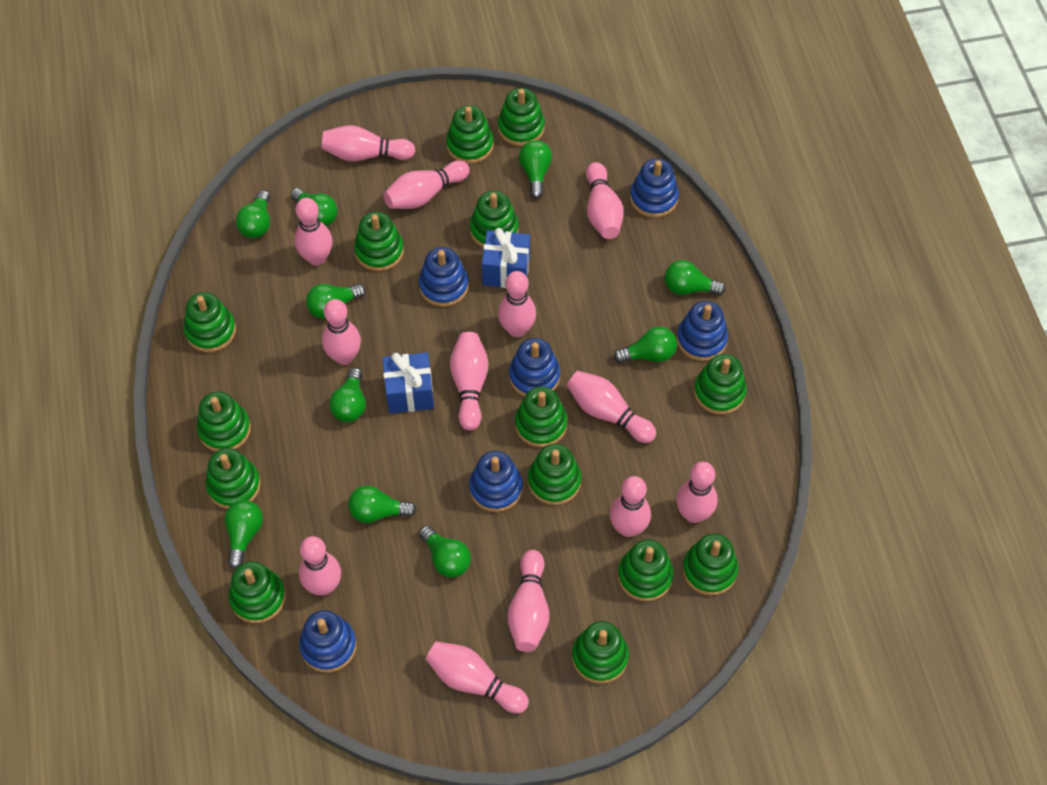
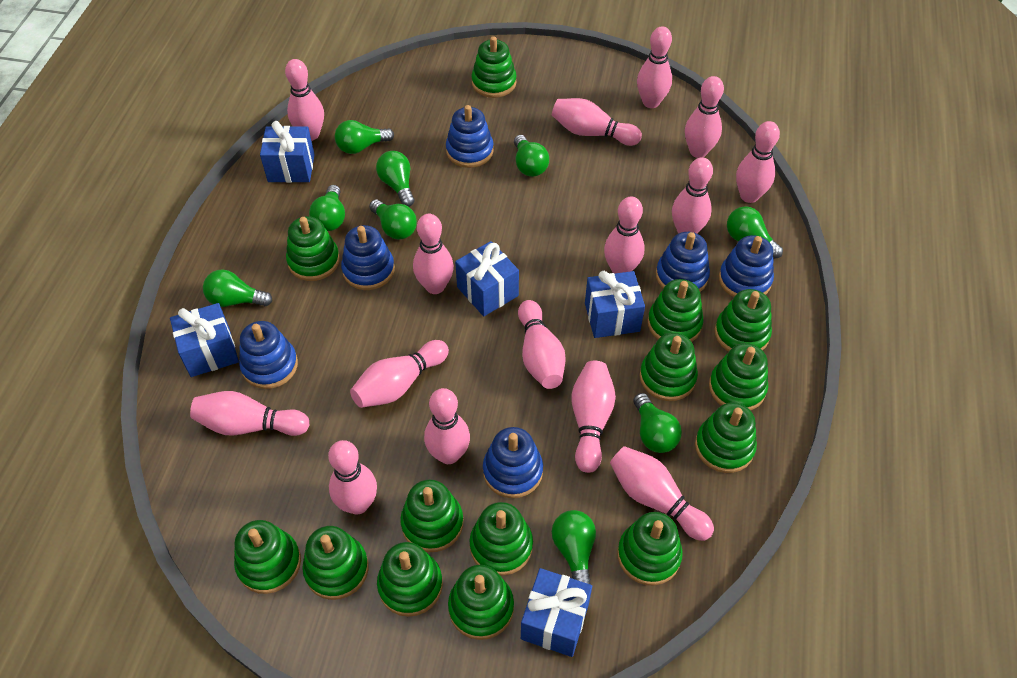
blue gift: 2 -> 5
green light bulb: 10 -> 9
pink bowling pin: 13 -> 15

